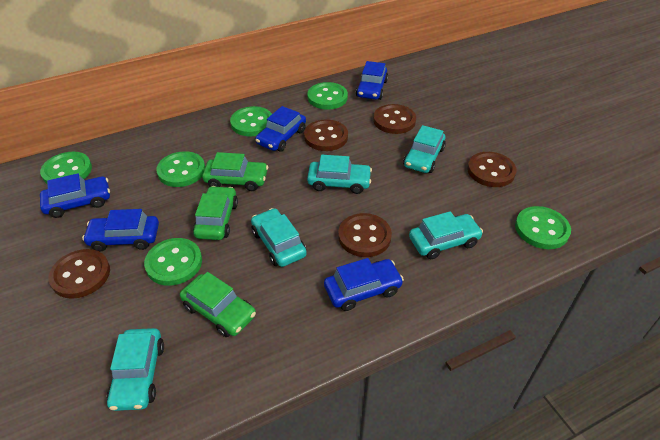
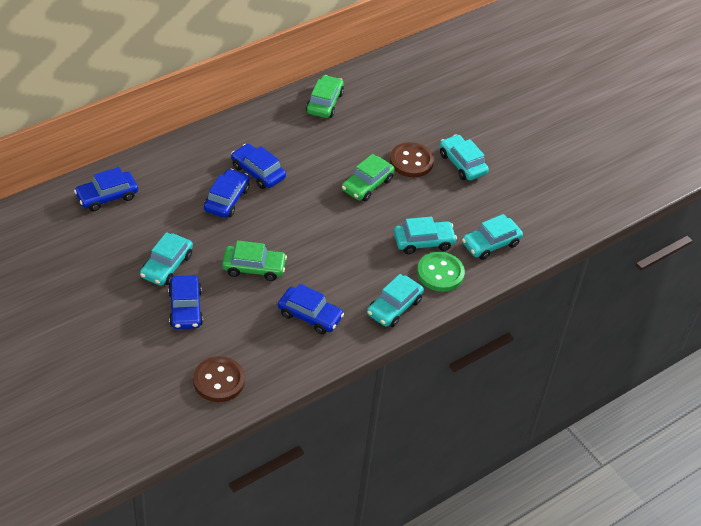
brown button: 5 -> 2
green button: 6 -> 1

